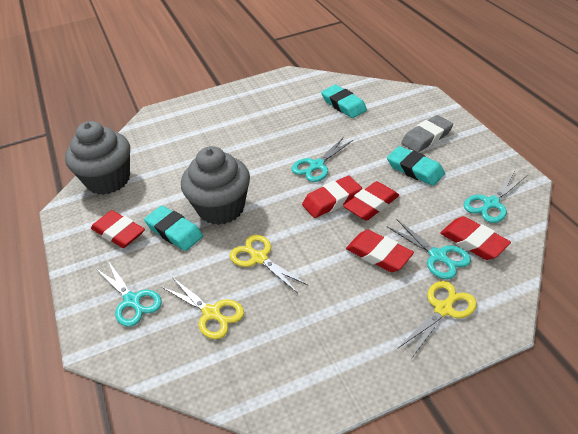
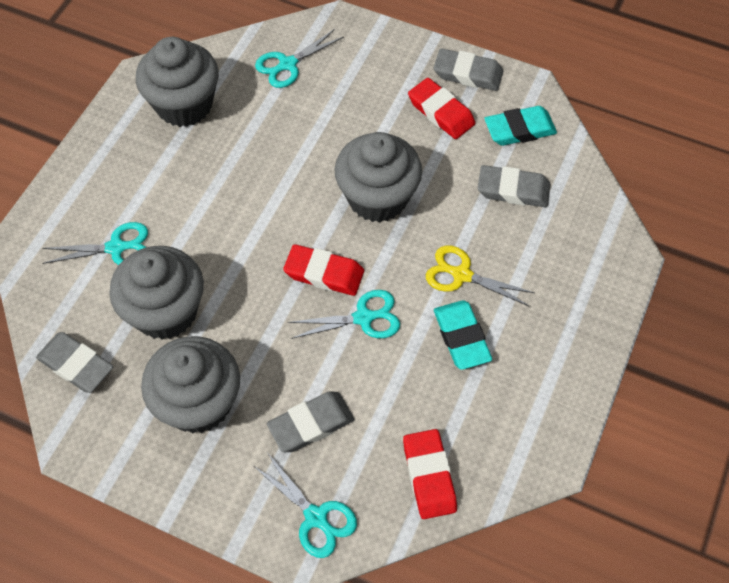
grey cupcake: 2 -> 4
grey eraser: 1 -> 4
red eraser: 5 -> 3
turquoise eraser: 3 -> 2
yellow scissors: 3 -> 1

